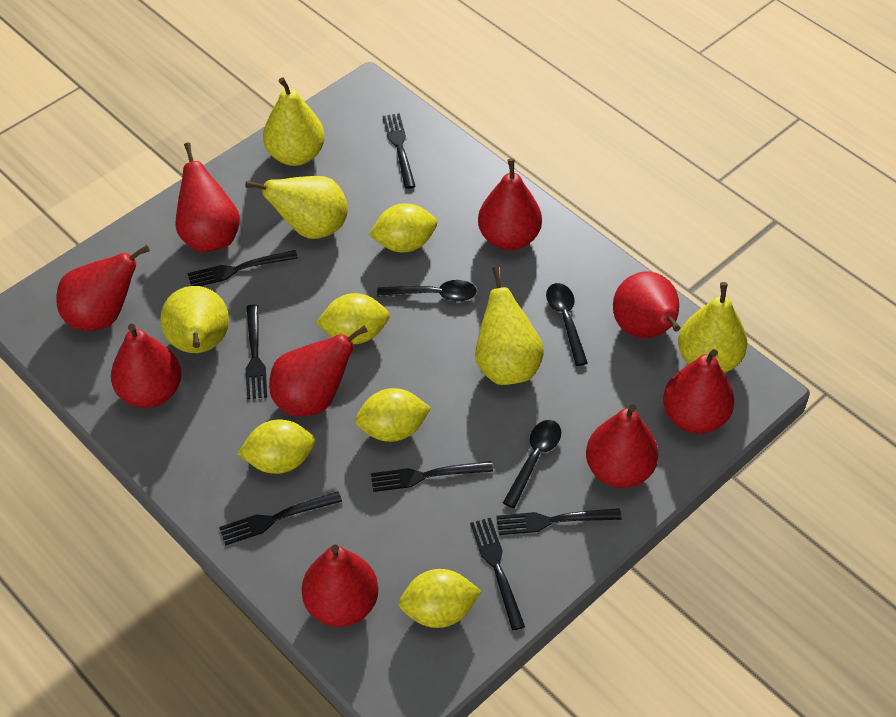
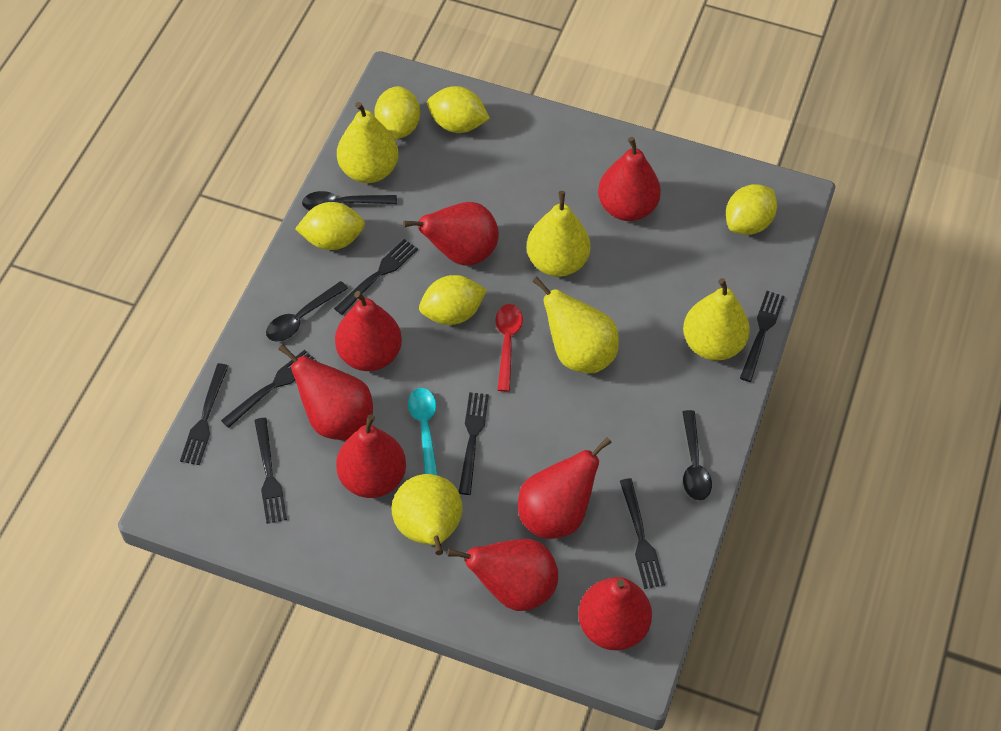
red pear: 9 -> 8
red spoon: 0 -> 1
turquoise spoon: 0 -> 1

